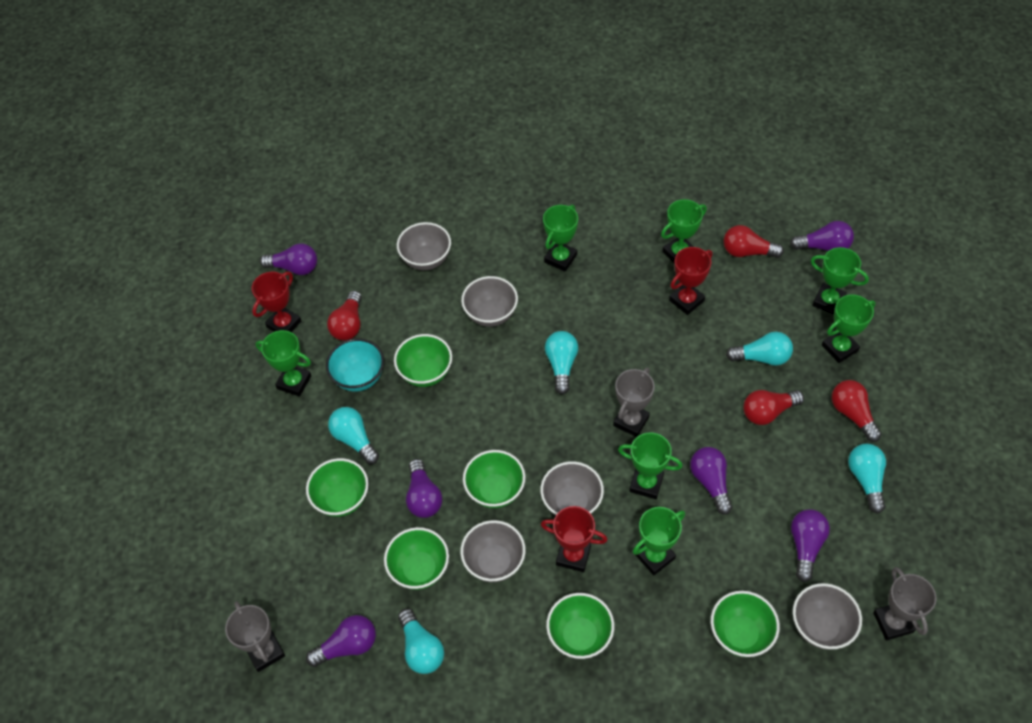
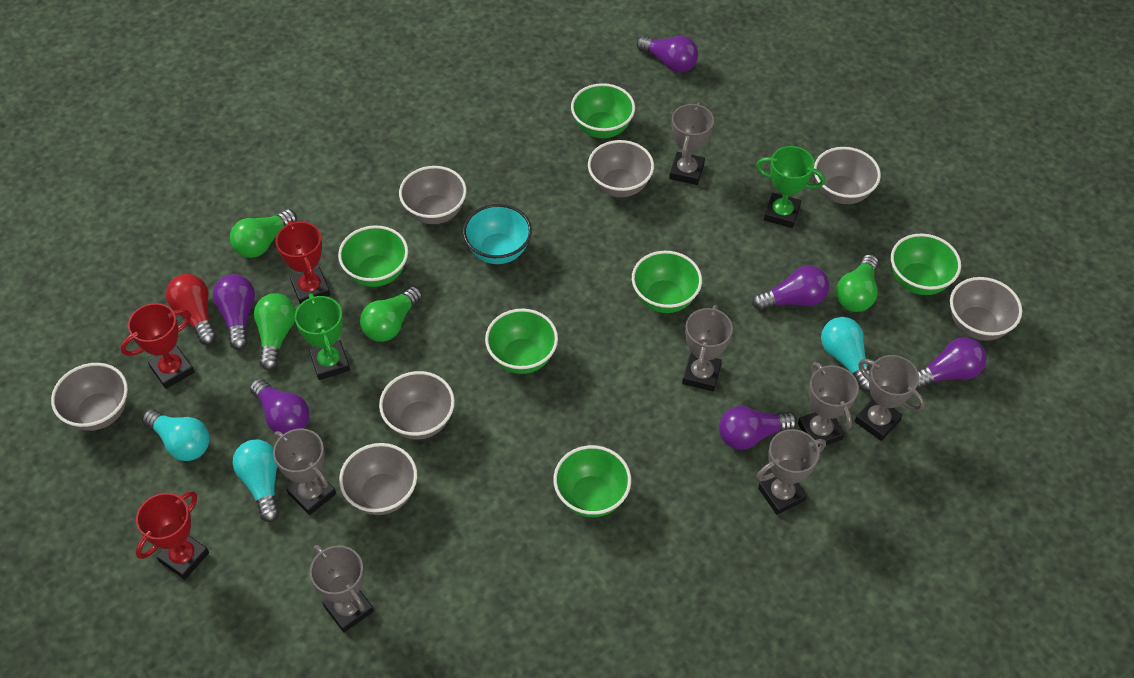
green light bulb: 0 -> 4
green trophy: 7 -> 2
grey bowl: 5 -> 7
grey trophy: 3 -> 7
red light bulb: 4 -> 1
turquoise light bulb: 5 -> 3

